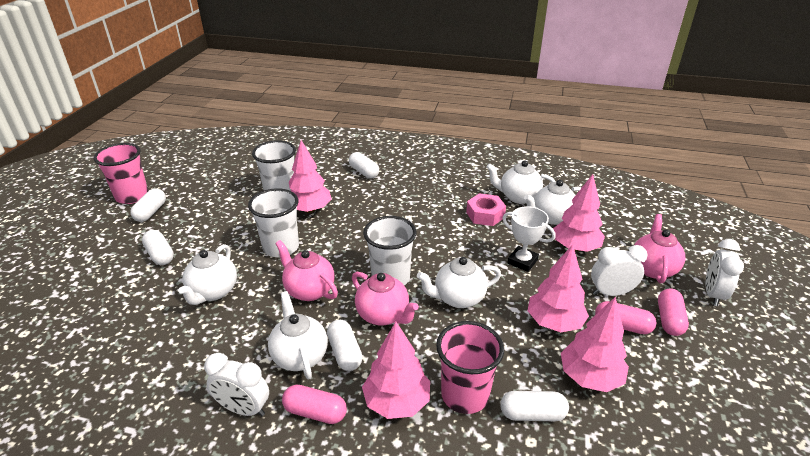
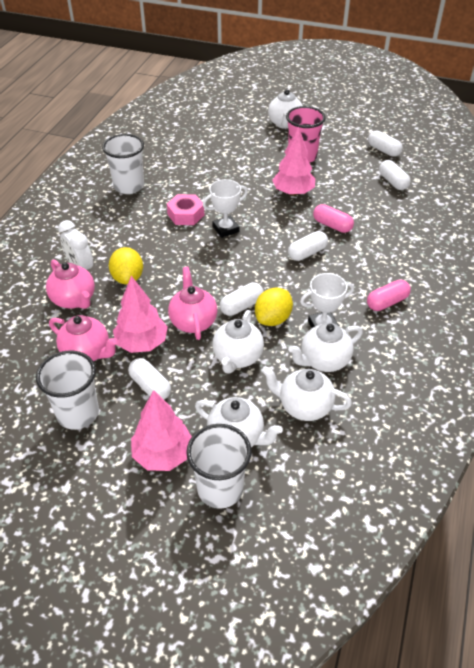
pink capsule: 3 -> 2
pink cup: 2 -> 1
pink tree: 5 -> 3
white clock: 3 -> 1
white trophy: 1 -> 2
yellow lemon: 0 -> 2

